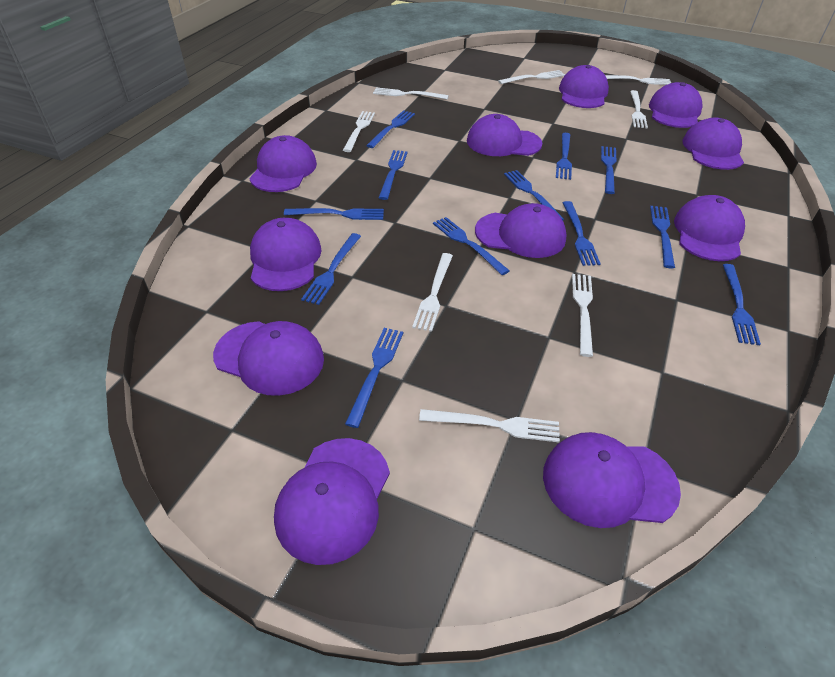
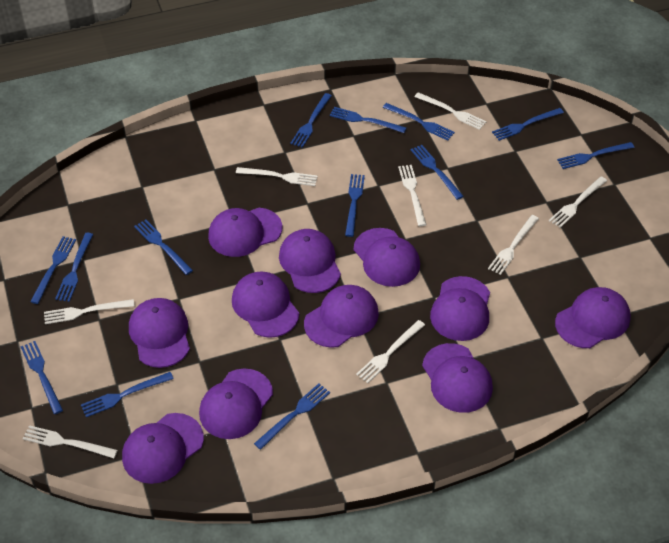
blue fork: 12 -> 13

